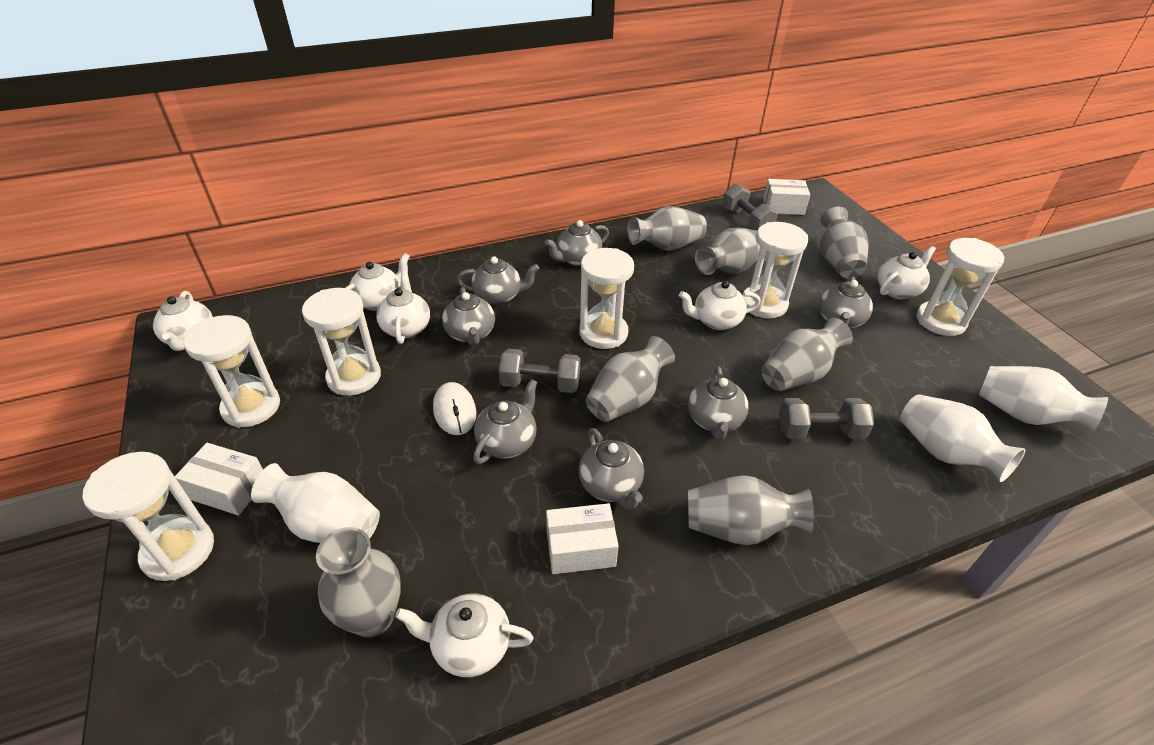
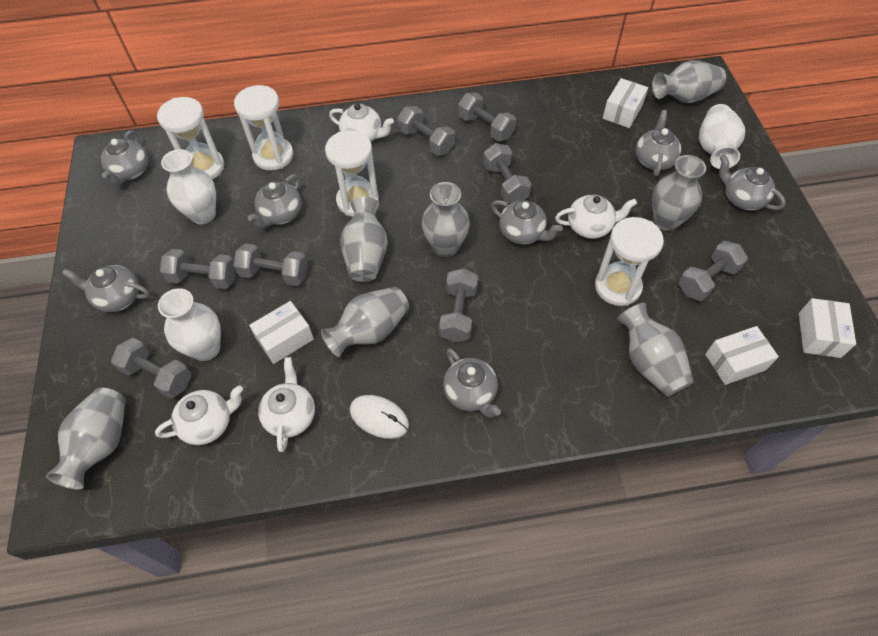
grey dumbbell: 3 -> 8
white box: 3 -> 4
white hourglass: 6 -> 4
white teapot: 6 -> 4

